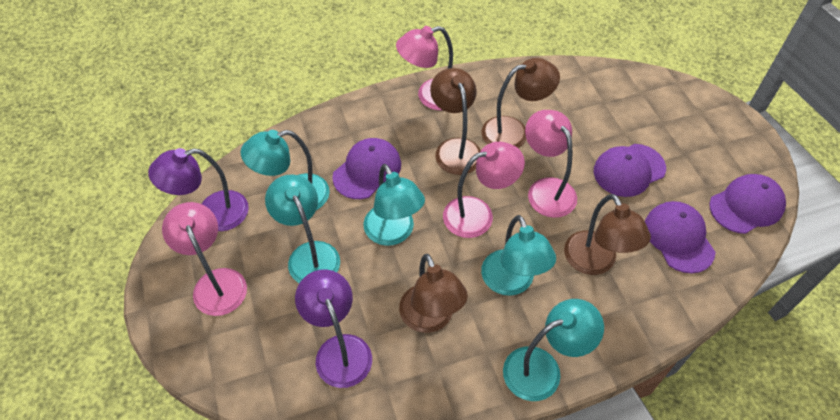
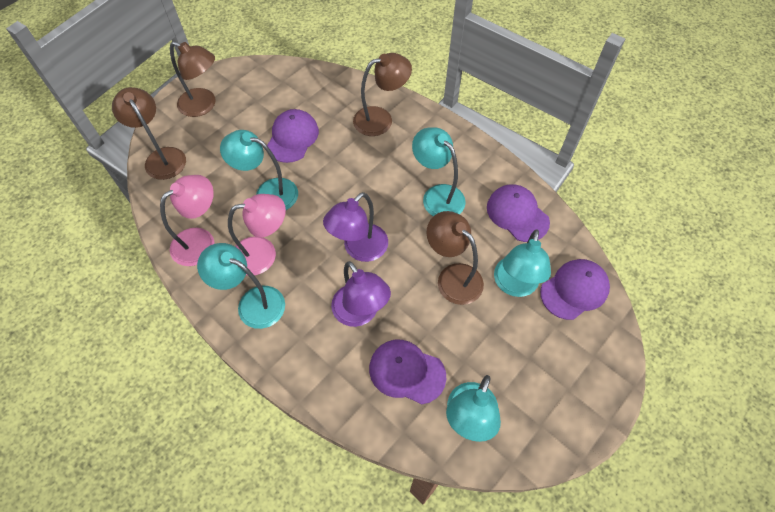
pink lamp: 4 -> 2

